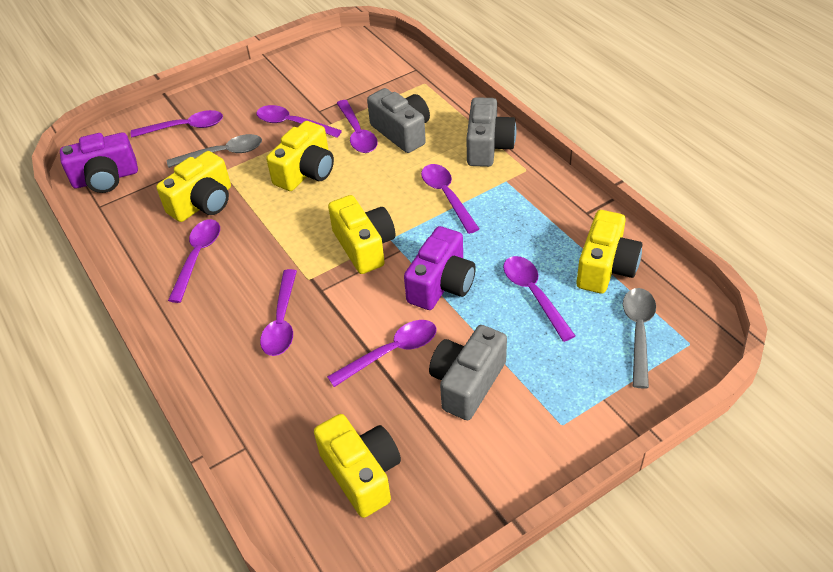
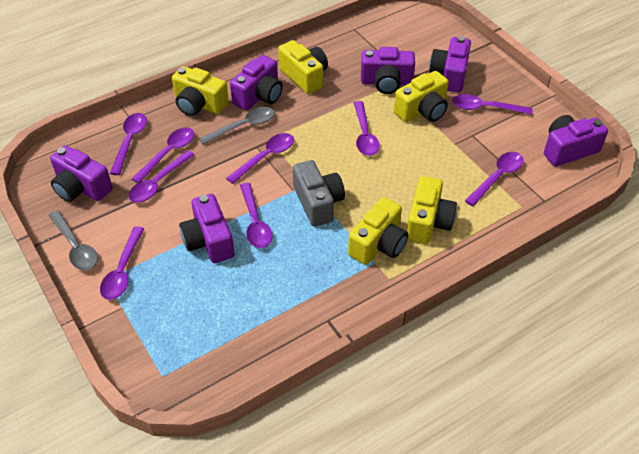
grey camera: 3 -> 1
purple camera: 2 -> 6
purple spoon: 8 -> 9

